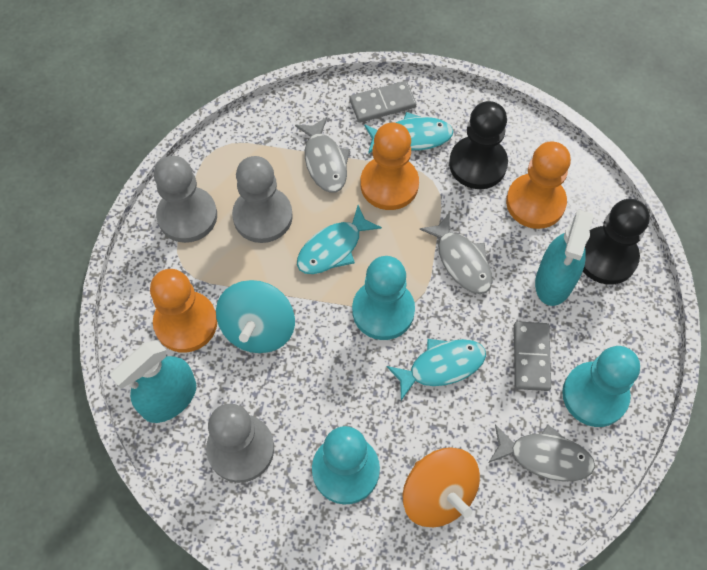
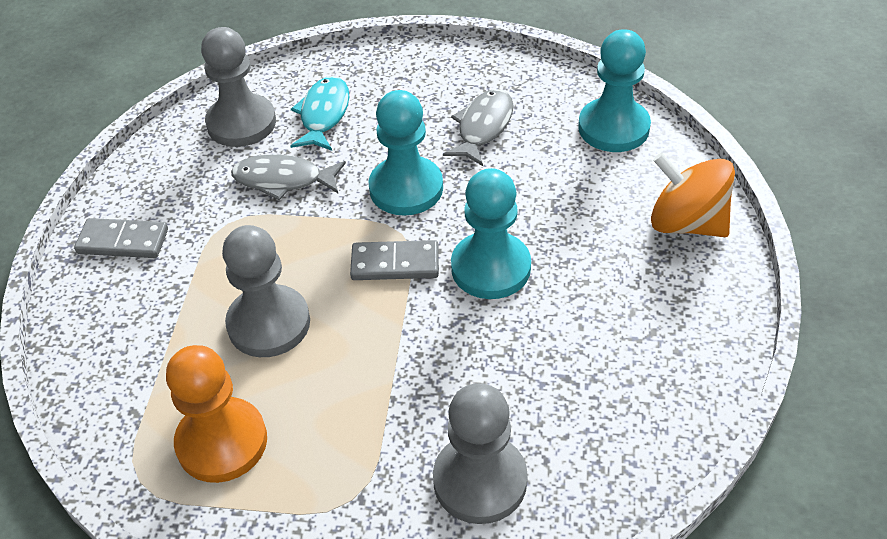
black pawn: 2 -> 0
grey fish: 3 -> 2
orange pawn: 3 -> 1
turquoise fish: 3 -> 1
turquoise spinning top: 1 -> 0
turquoise spray bottle: 2 -> 0

